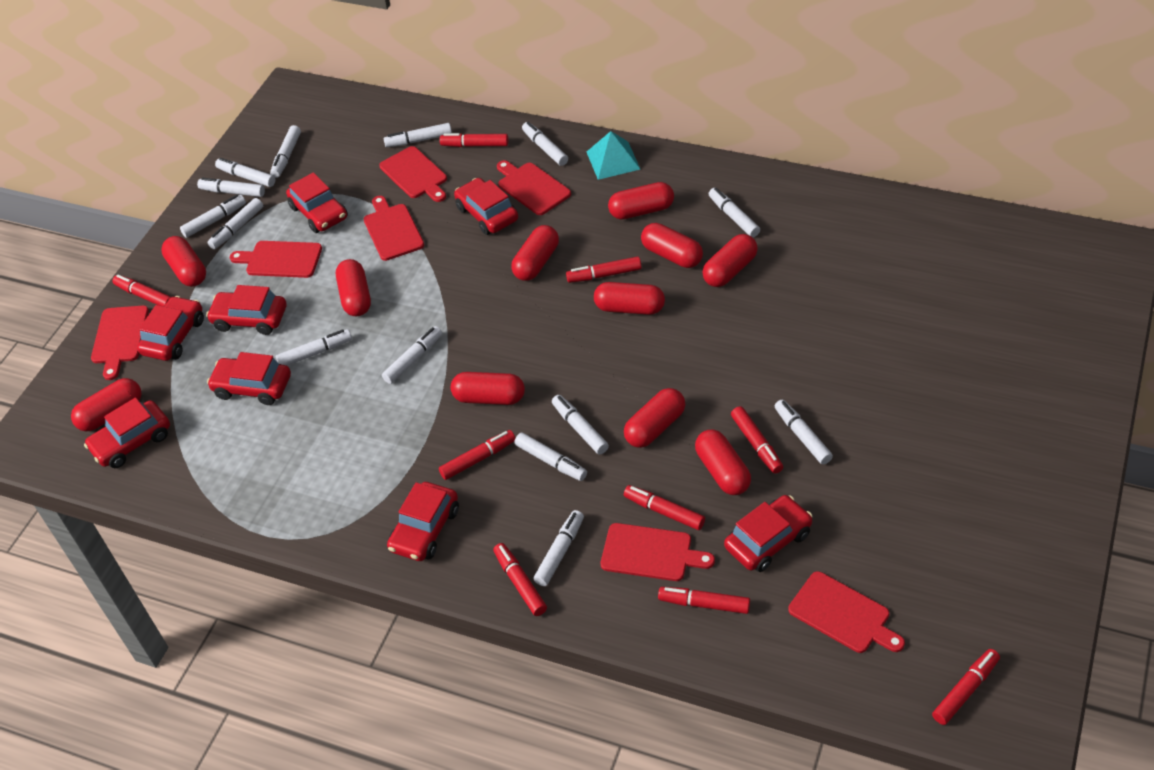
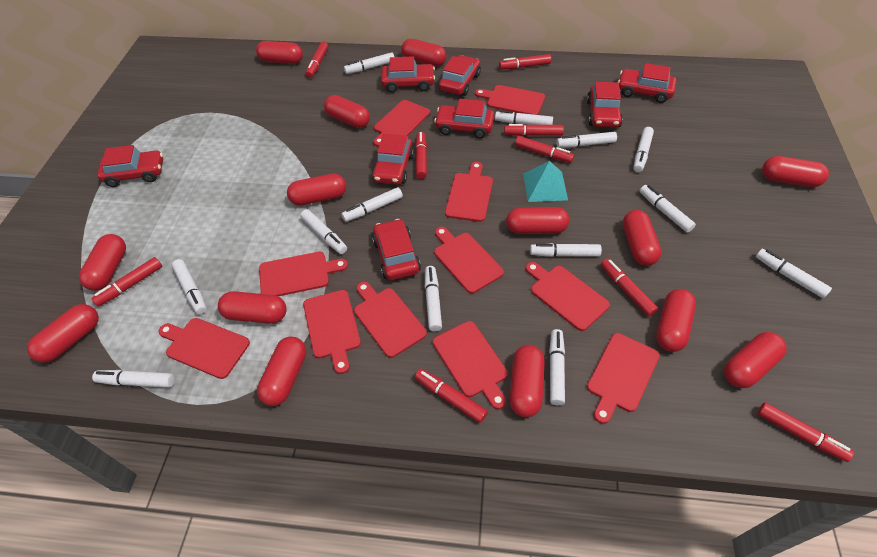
red capsule: 11 -> 14
red cutting board: 7 -> 11
white marker: 14 -> 13

